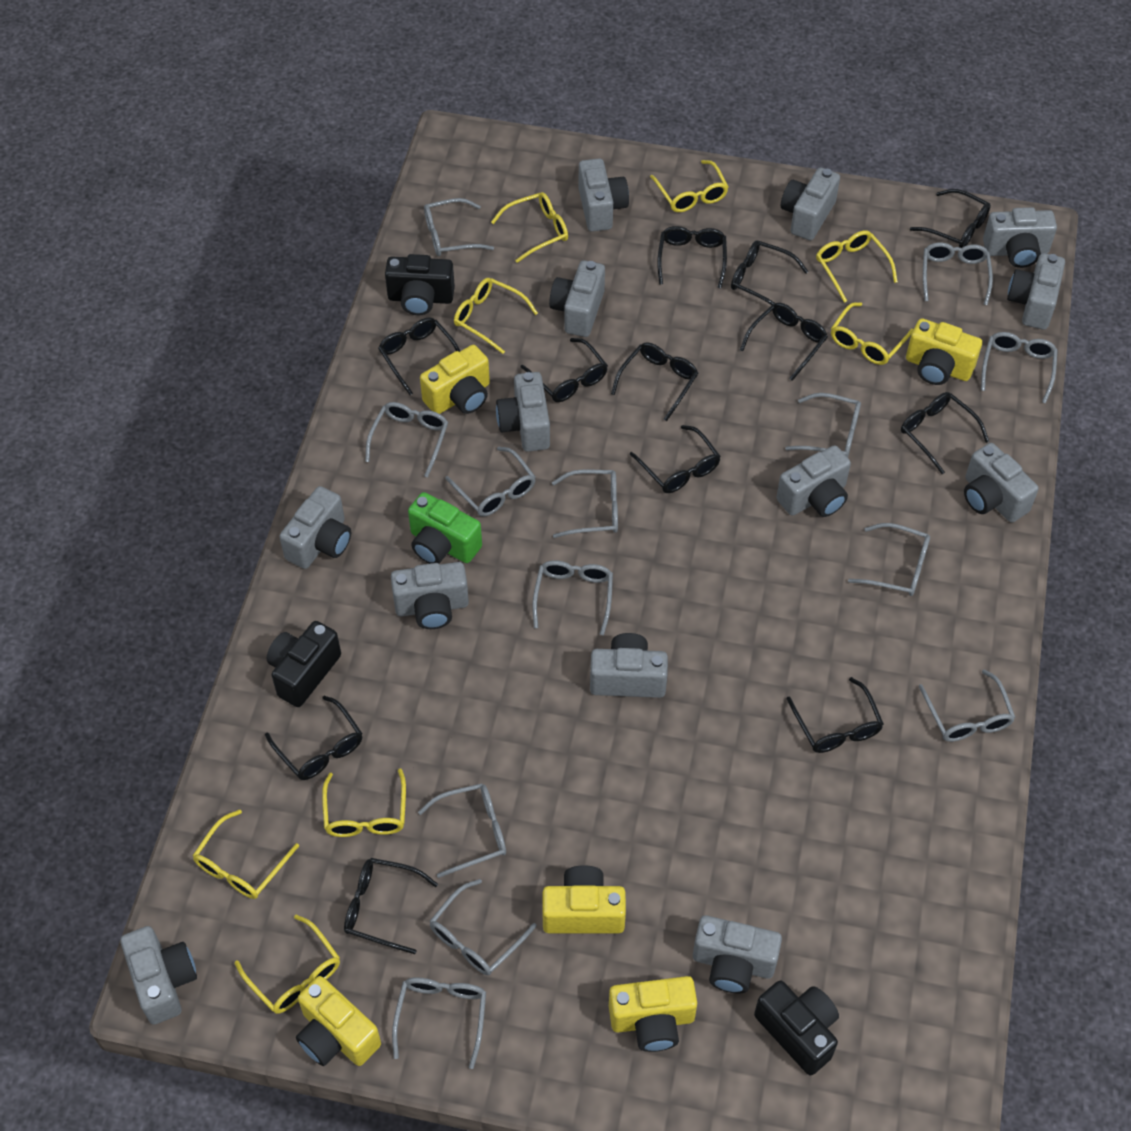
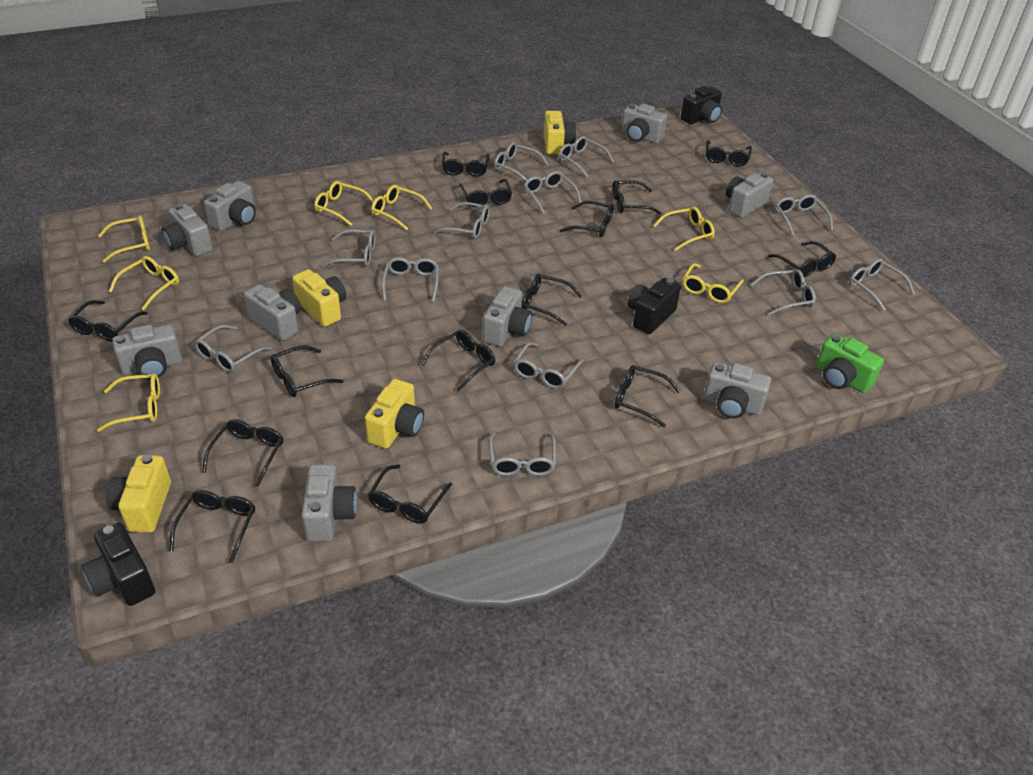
black glasses: 12 -> 14
grey camera: 13 -> 9
grey glasses: 13 -> 12
yellow camera: 5 -> 4
yellow glasses: 8 -> 7

